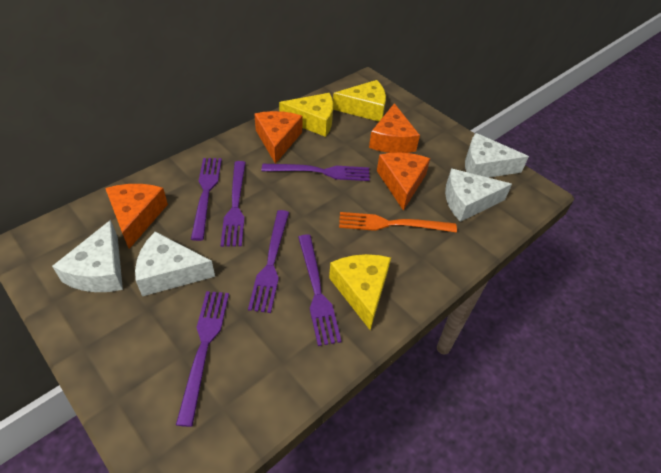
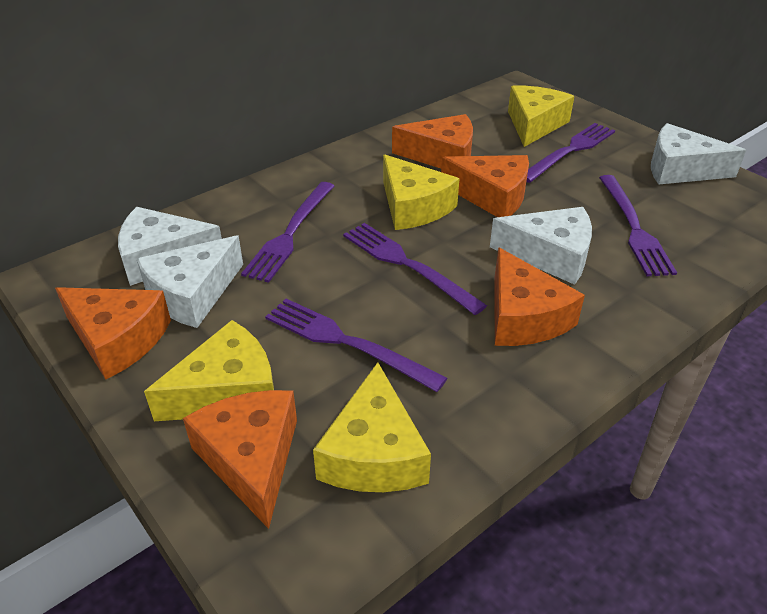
orange cheese: 4 -> 5
orange fork: 1 -> 0
purple fork: 6 -> 5
yellow cheese: 3 -> 4

